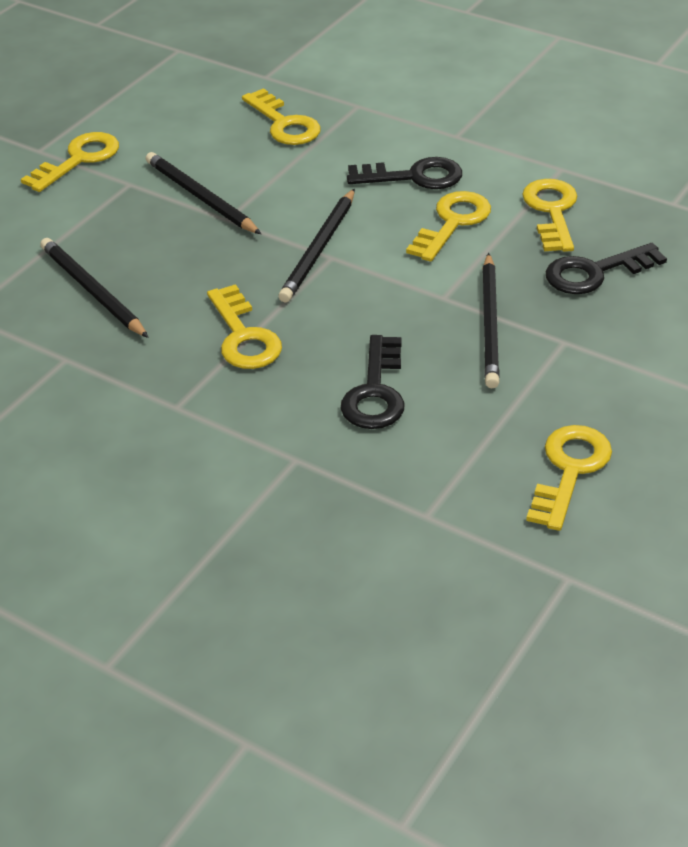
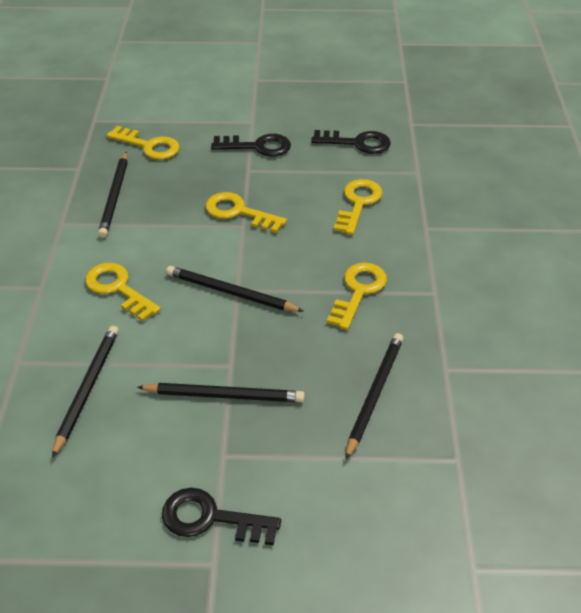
black pencil: 4 -> 5
yellow key: 6 -> 5

